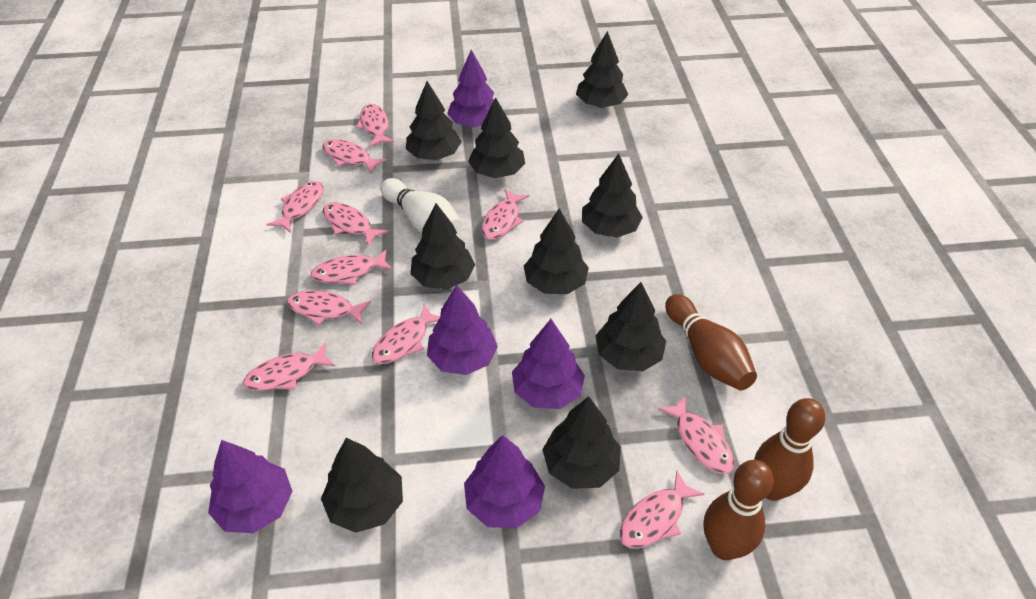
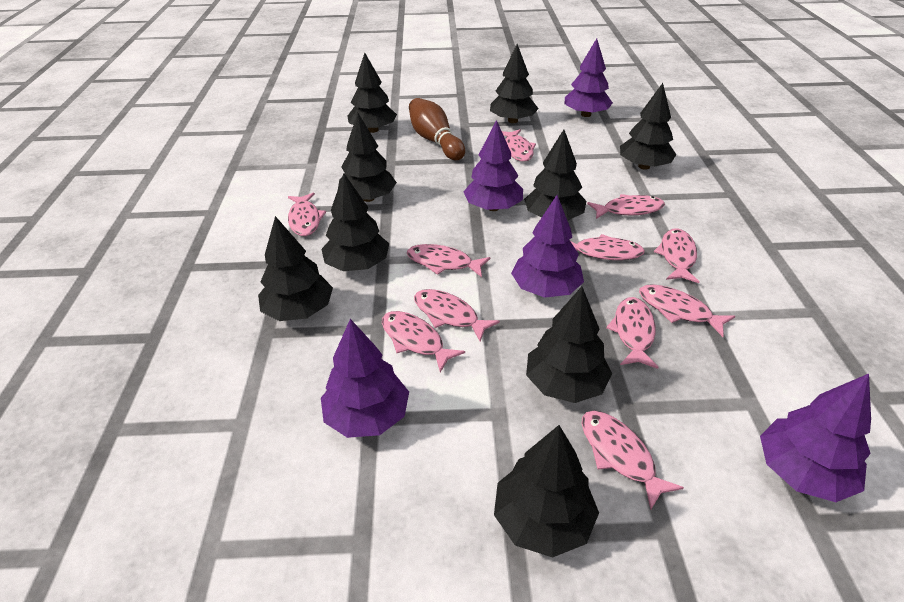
brown bowling pin: 3 -> 1
white bowling pin: 1 -> 0

